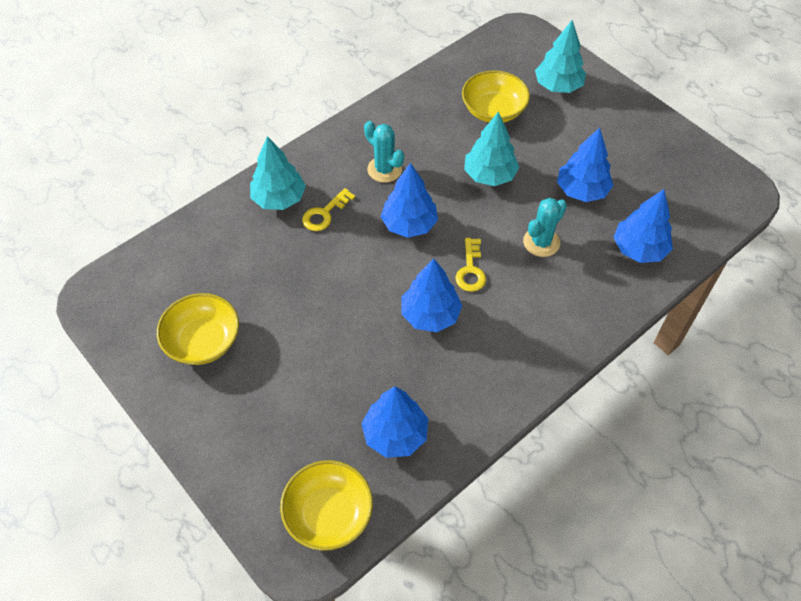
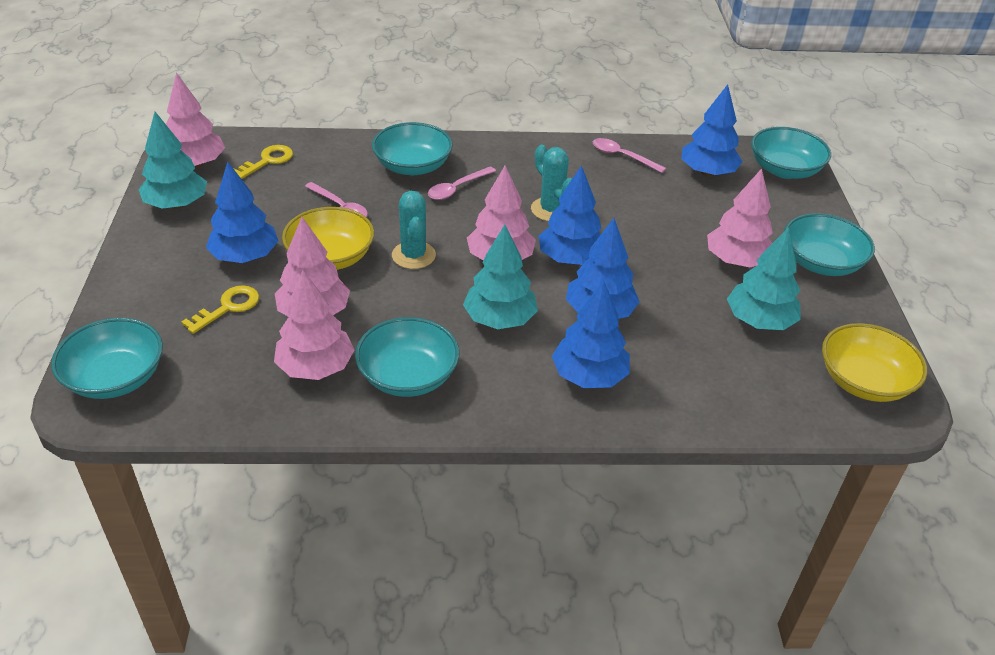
pink spoon: 0 -> 3
pink tree: 0 -> 5
turquoise bowl: 0 -> 5
yellow bowl: 3 -> 2

